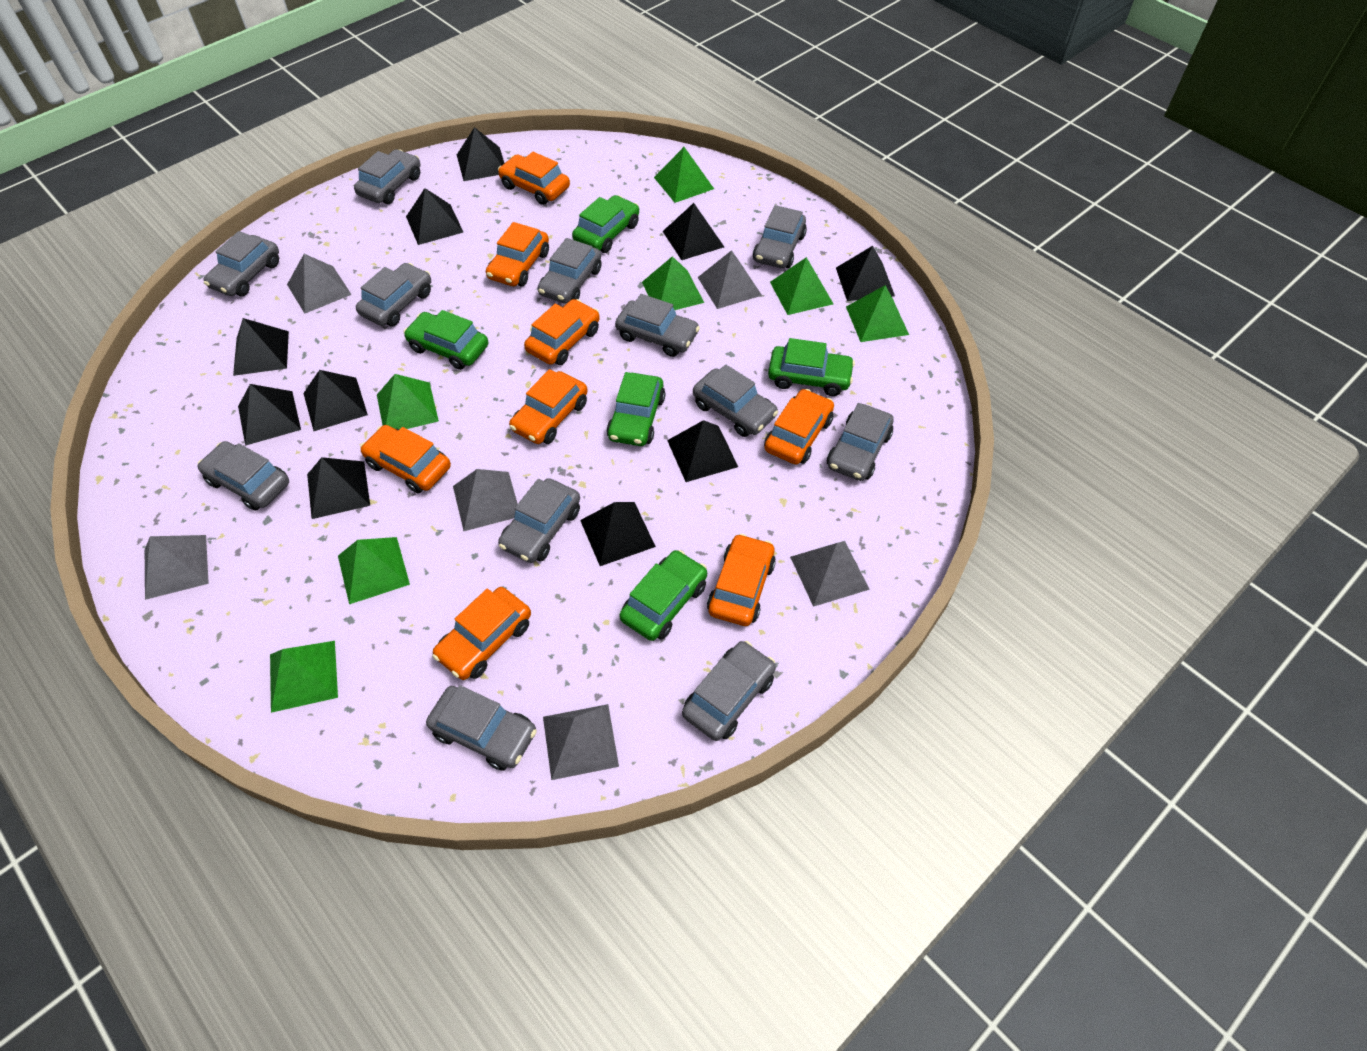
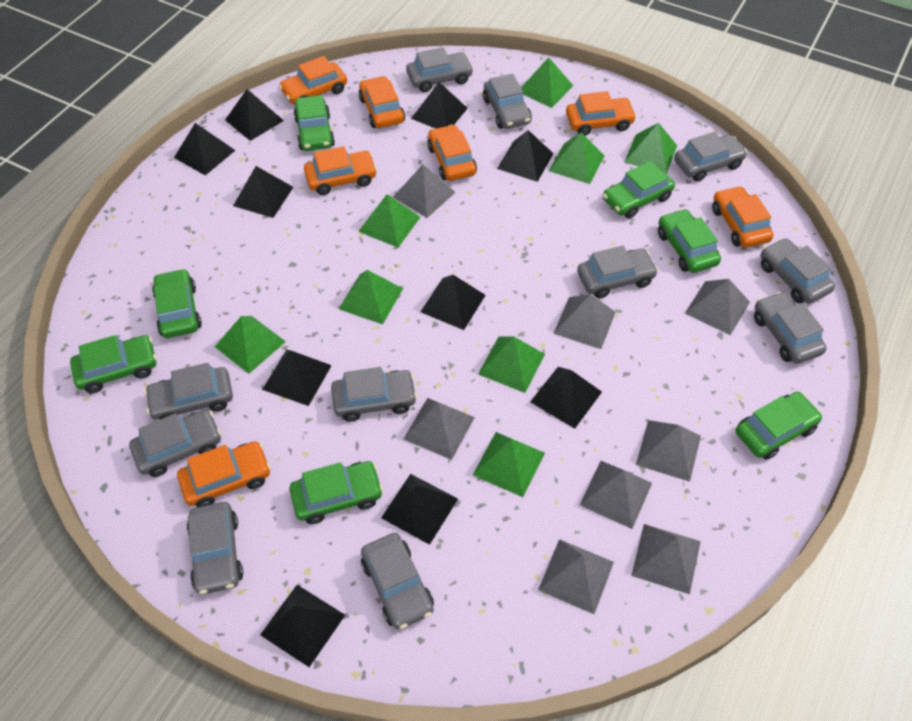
green car: 5 -> 7
green pyramid: 7 -> 8
grey car: 12 -> 11
grey pyramid: 6 -> 8
orange car: 8 -> 7

